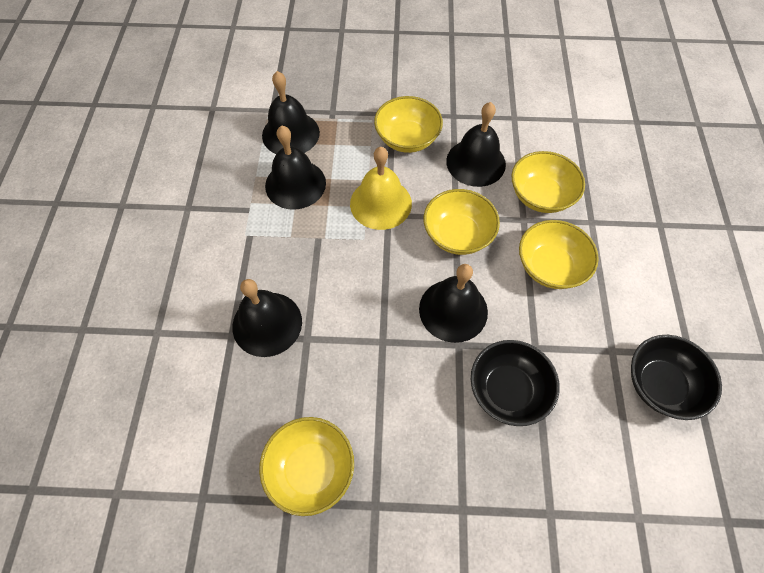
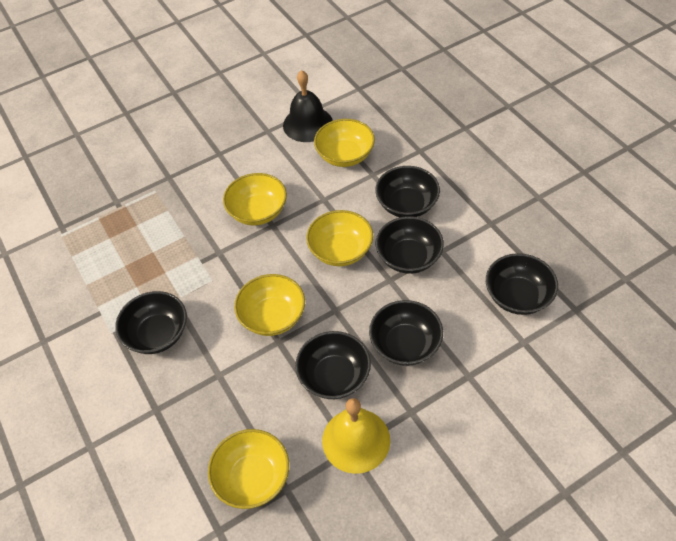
black bell: 5 -> 1
black bowl: 2 -> 6

